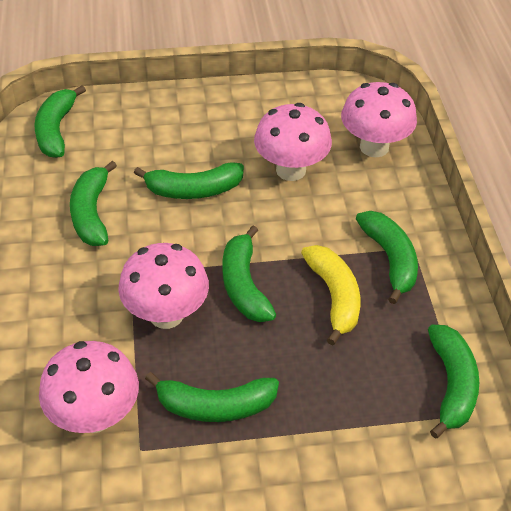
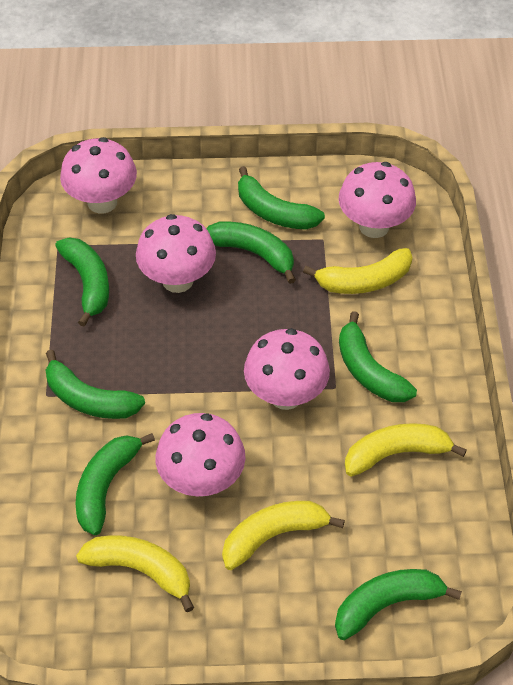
pink mushroom: 4 -> 5
yellow banana: 1 -> 4

